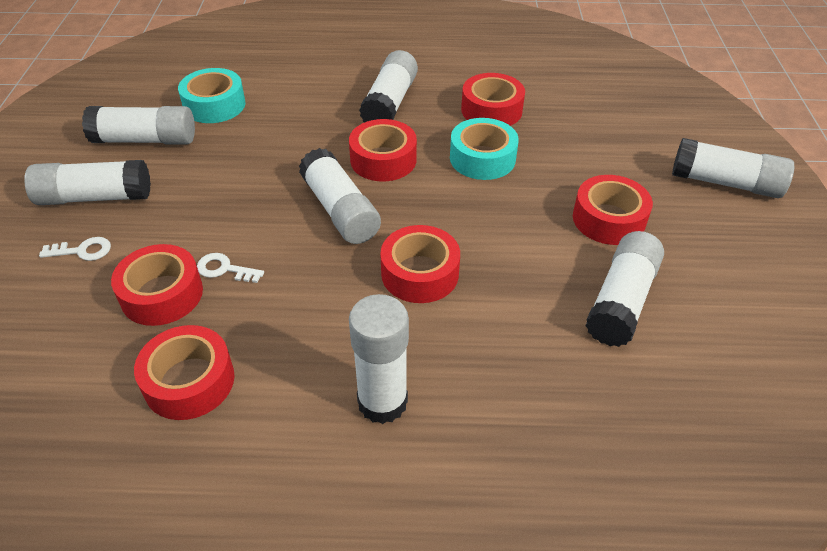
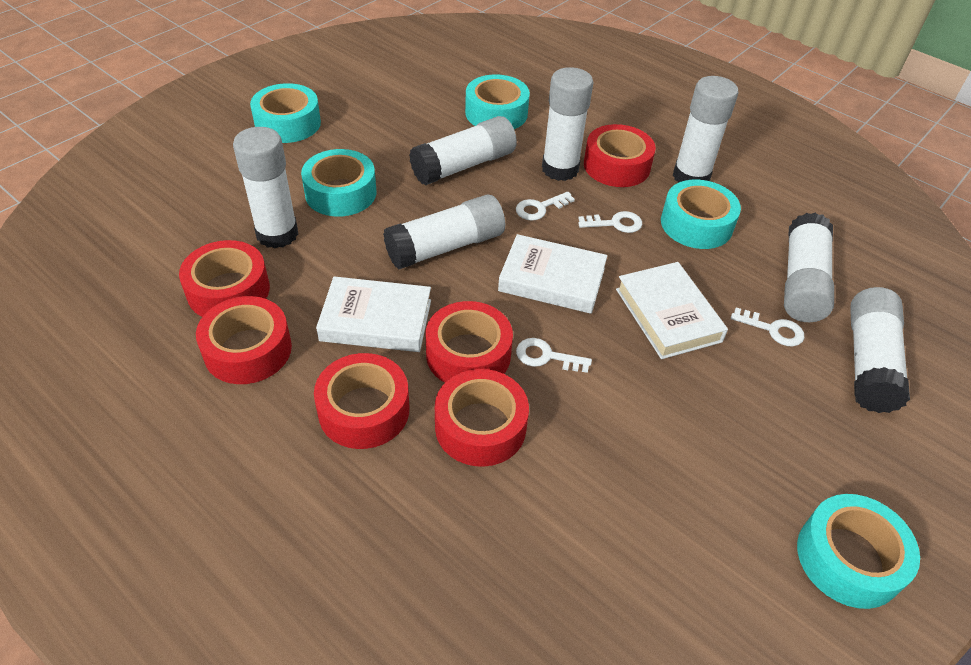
turquoise tape: 2 -> 5
white book: 0 -> 3
white key: 2 -> 4

